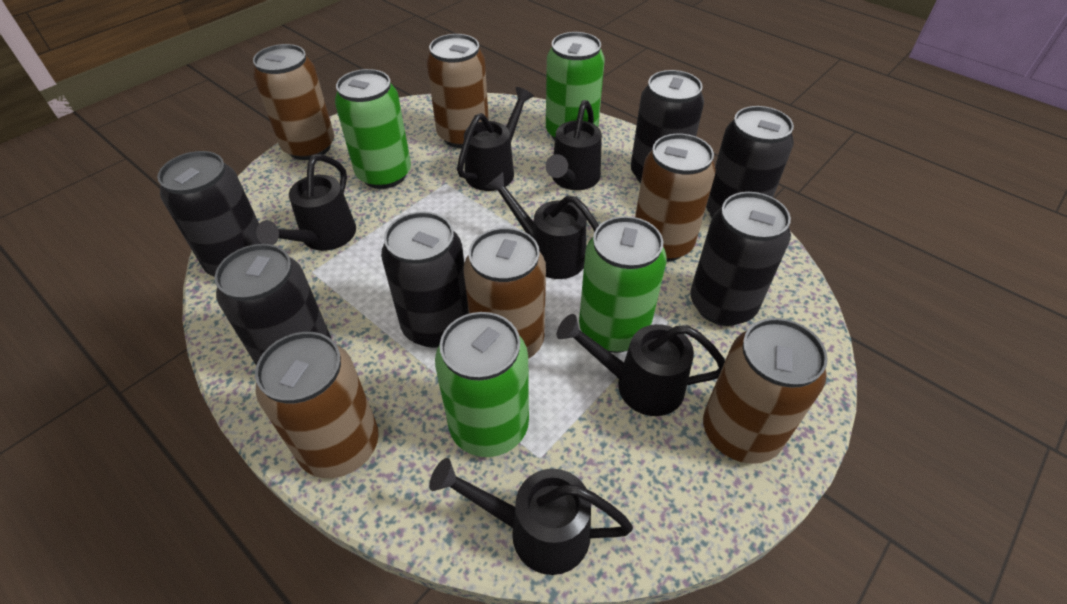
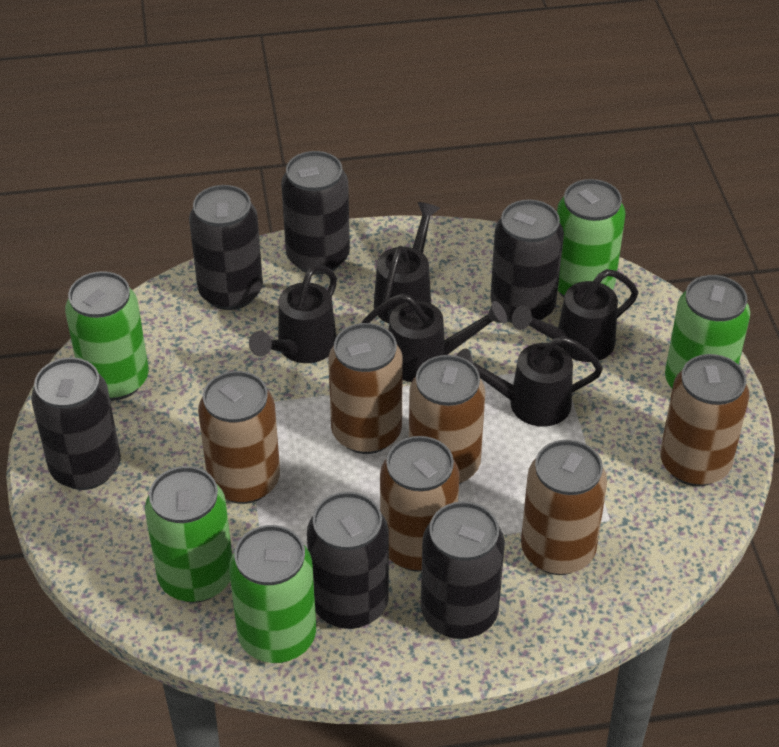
black watering can: 6 -> 5
green can: 4 -> 5

